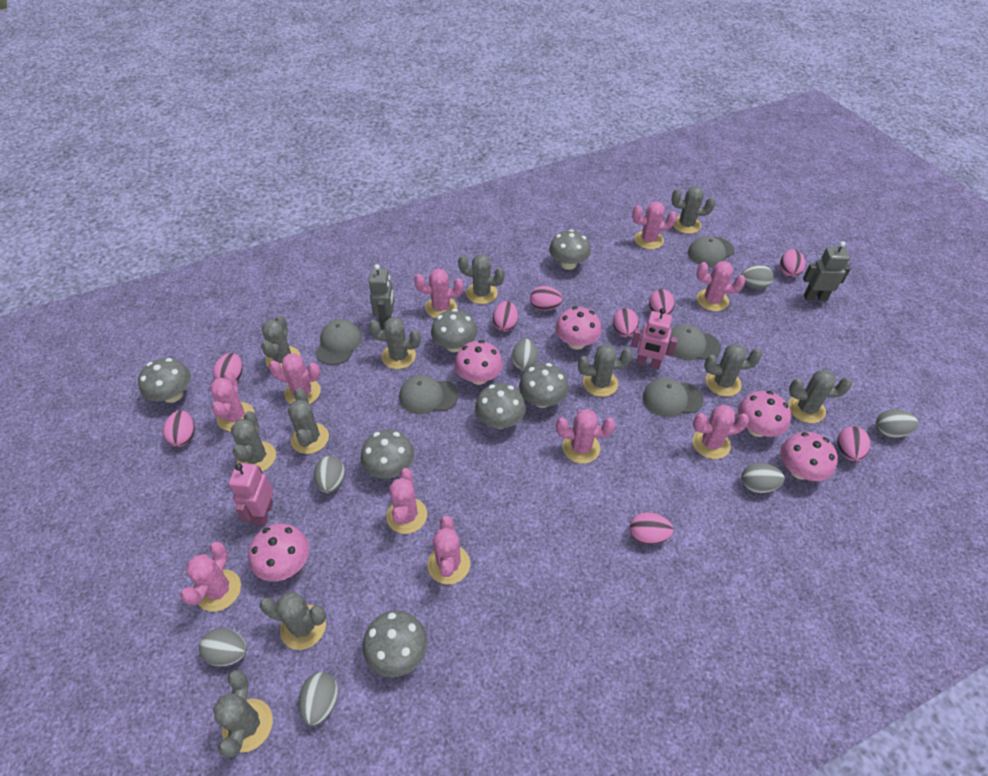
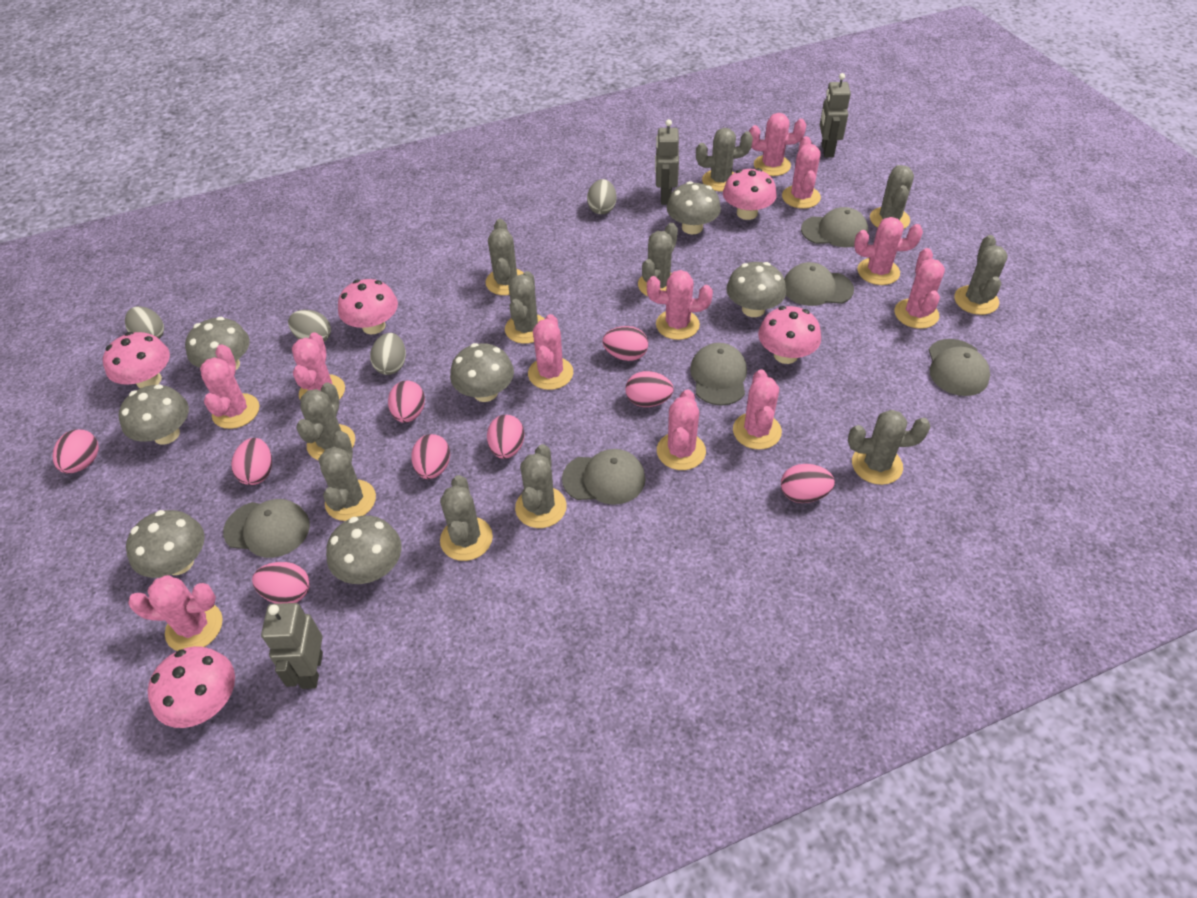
grey cap: 5 -> 6
grey egg: 7 -> 4
grey robot: 2 -> 3
pink cactus: 10 -> 11
pink robot: 2 -> 0

